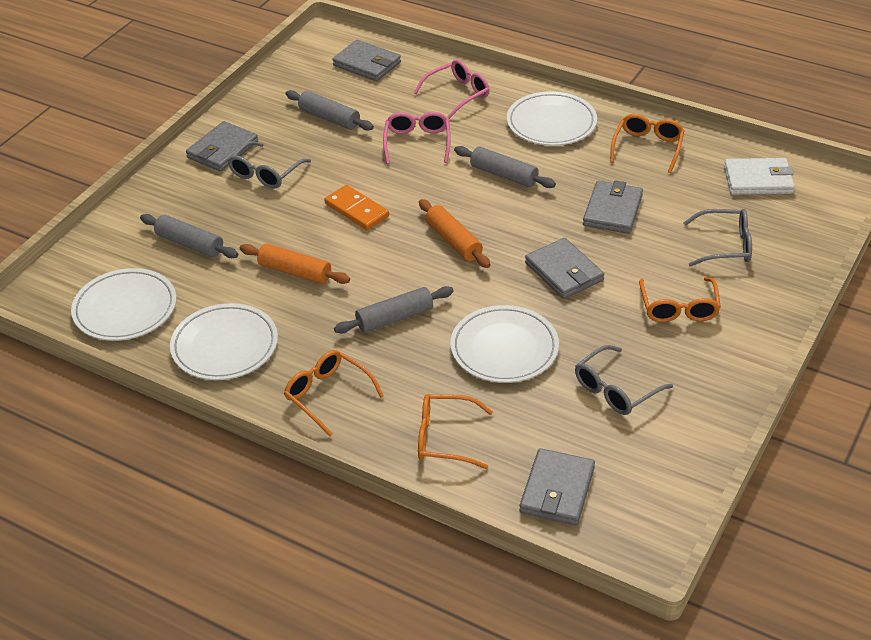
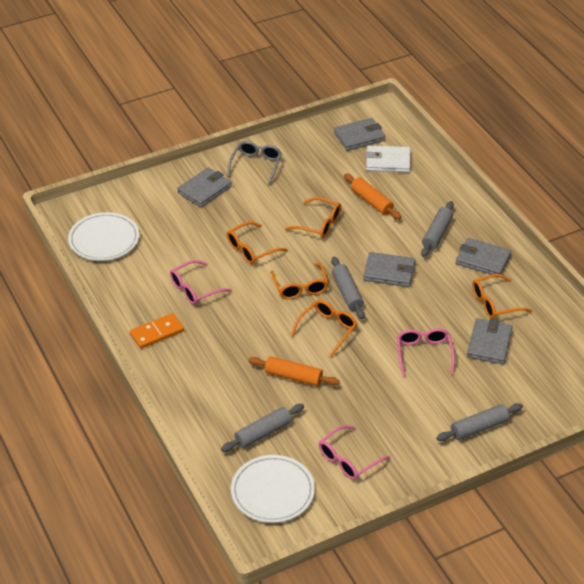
grey glasses: 3 -> 1
orange glasses: 4 -> 5
pink glasses: 2 -> 3
white plate: 4 -> 2

